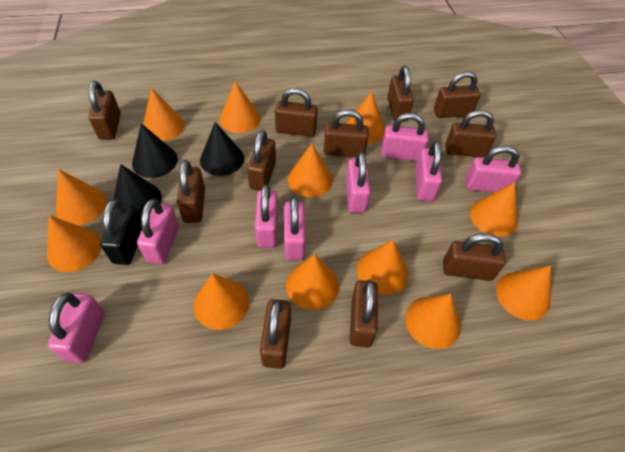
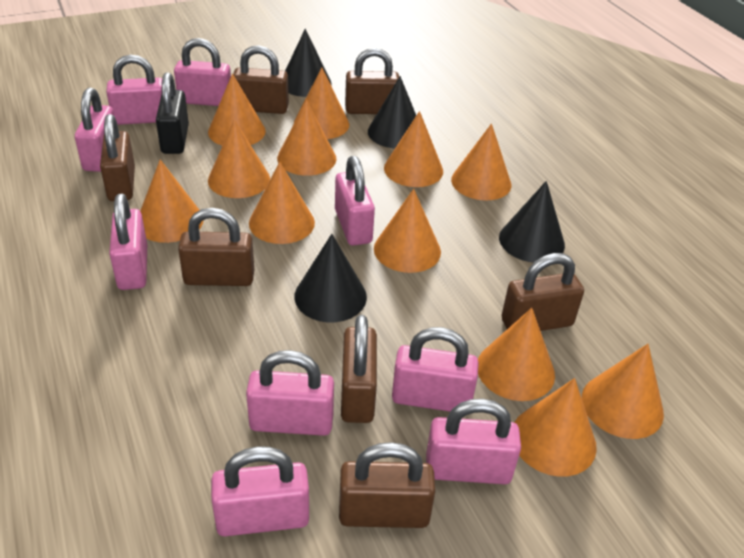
black cone: 3 -> 4
brown padlock: 11 -> 7
pink padlock: 8 -> 9

